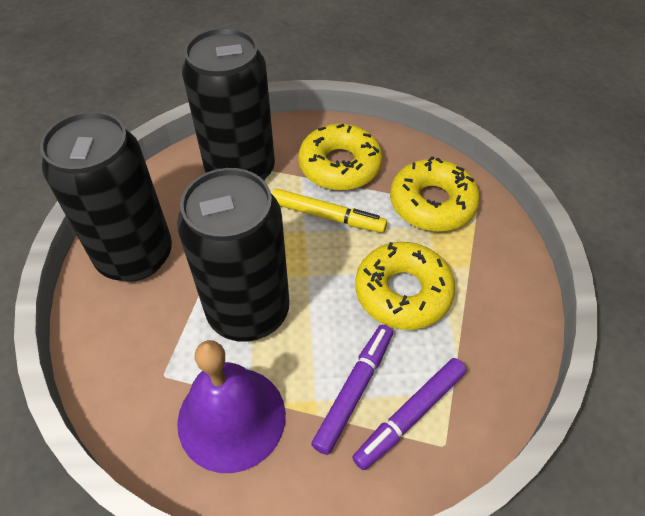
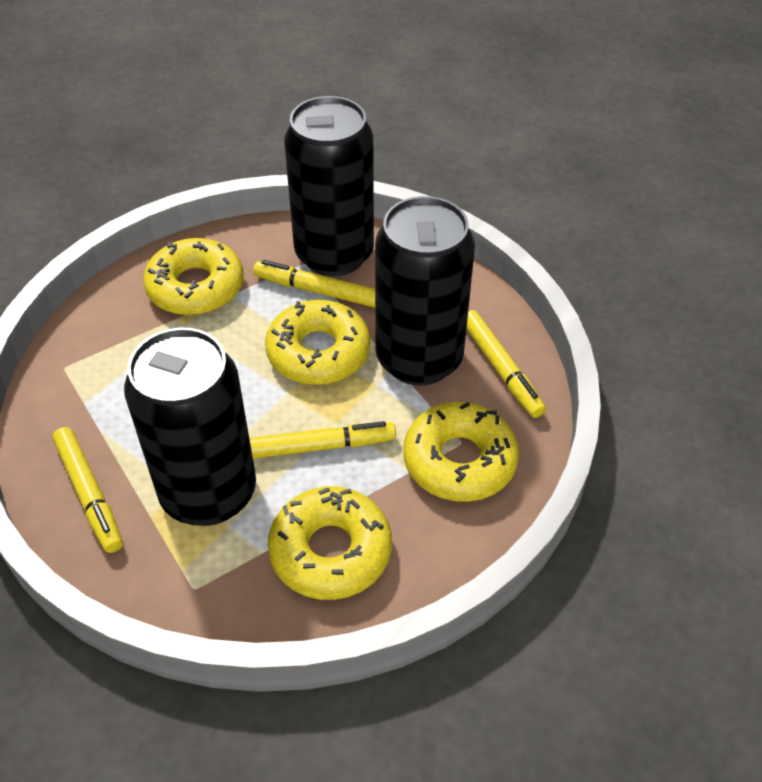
purple bell: 1 -> 0
purple marker: 2 -> 0
yellow donut: 3 -> 4
yellow marker: 1 -> 4

